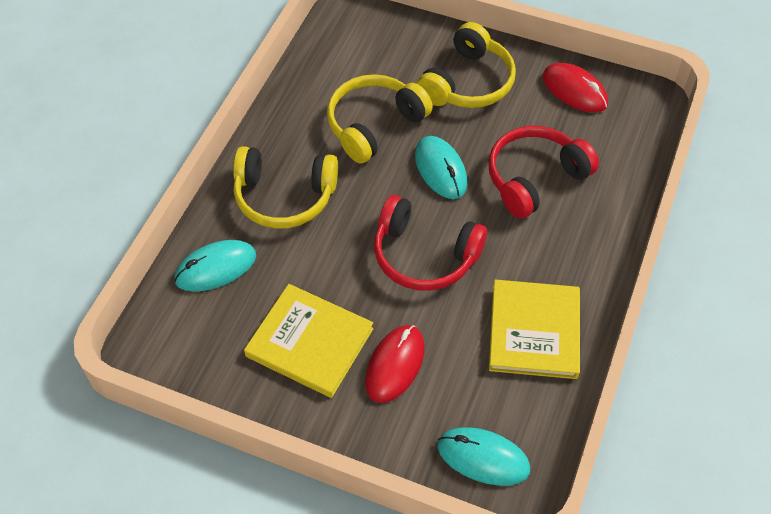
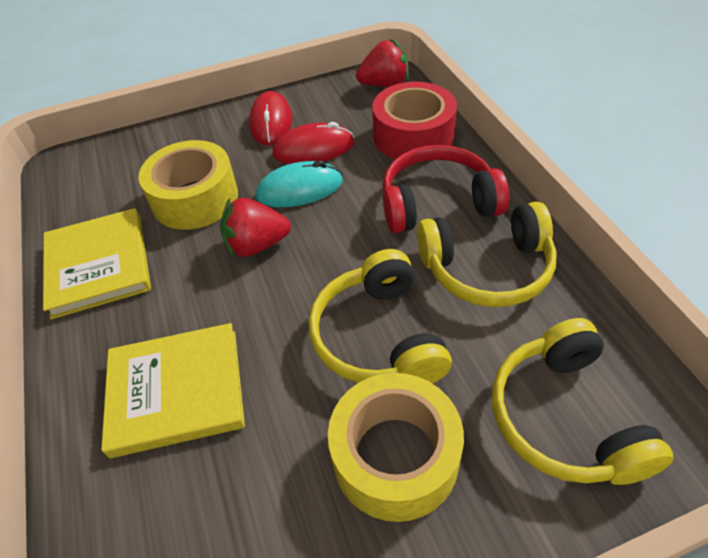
red headphones: 2 -> 1
red strawberry: 0 -> 2
red tape: 0 -> 1
turquoise mouse: 3 -> 1
yellow tape: 0 -> 2

